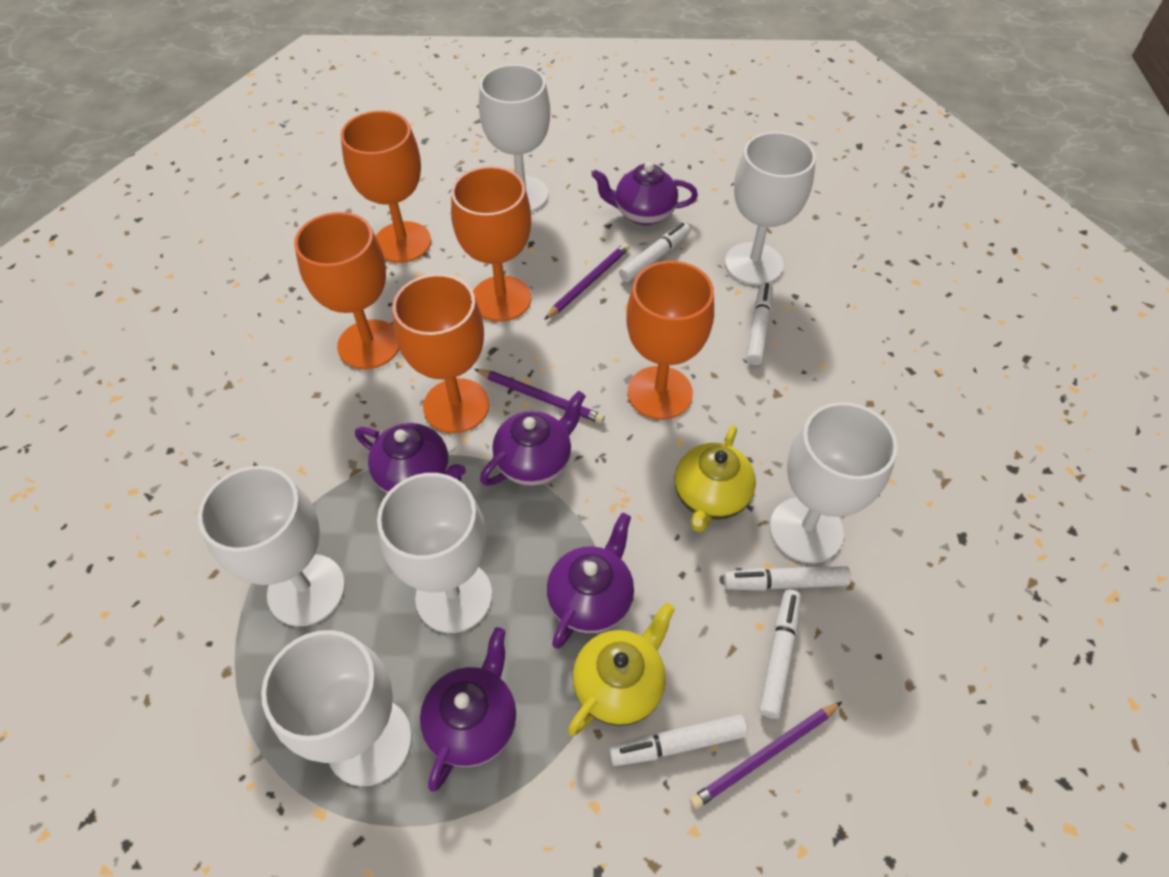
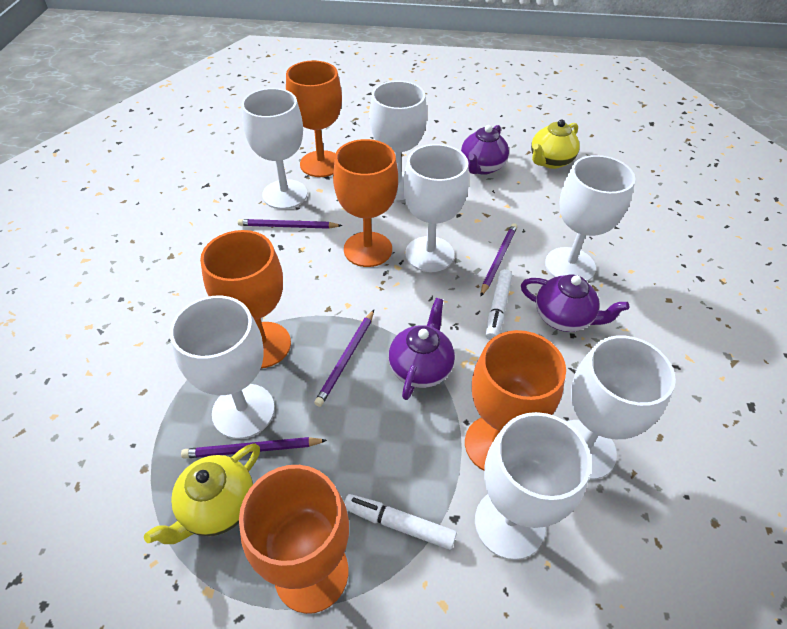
purple pencil: 3 -> 4
purple teapot: 5 -> 3
white goblet: 6 -> 7
white marker: 5 -> 2

